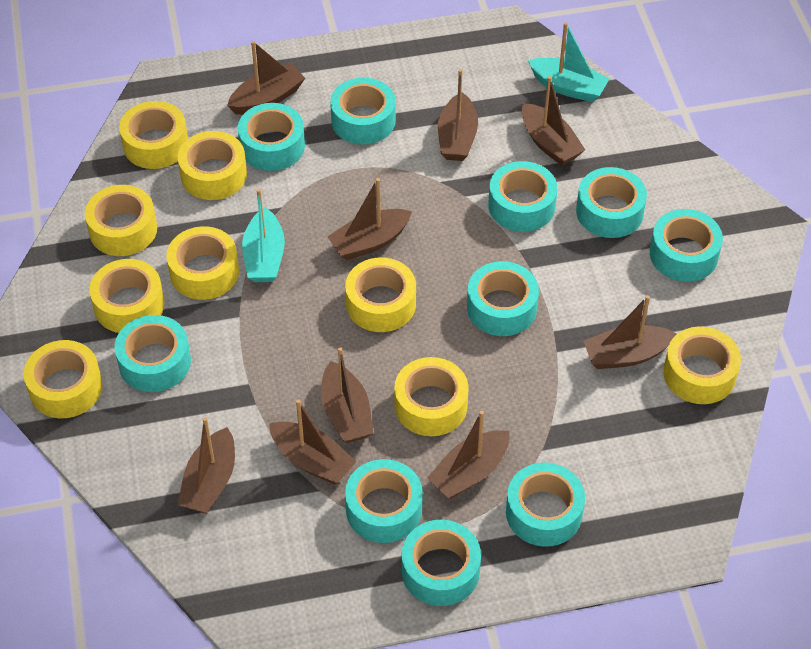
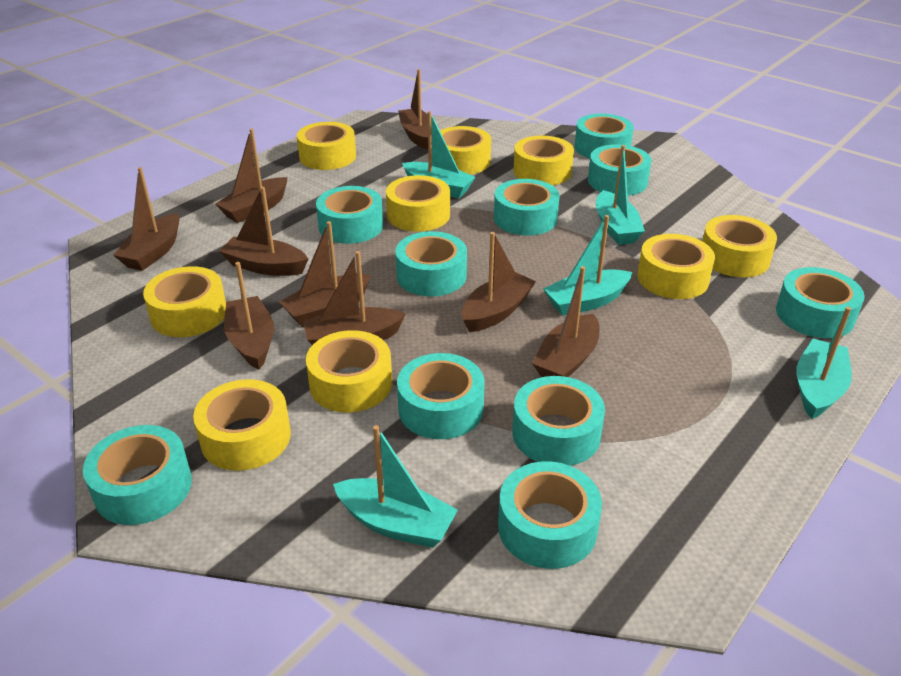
turquoise boat: 2 -> 5

